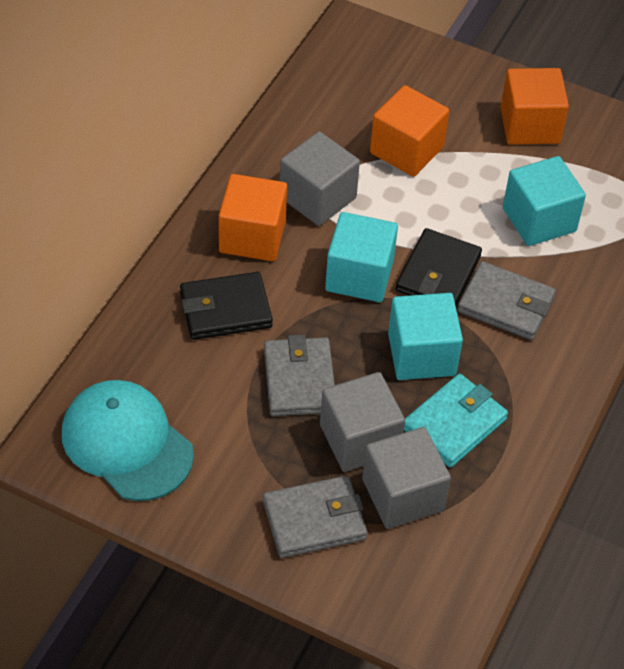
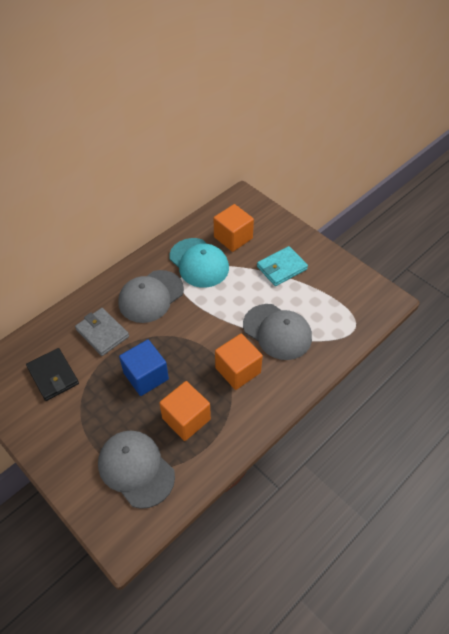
black wallet: 2 -> 1
blue cube: 0 -> 1
grey cap: 0 -> 3
grey cube: 3 -> 0
grey wallet: 3 -> 1
turquoise cube: 3 -> 0

